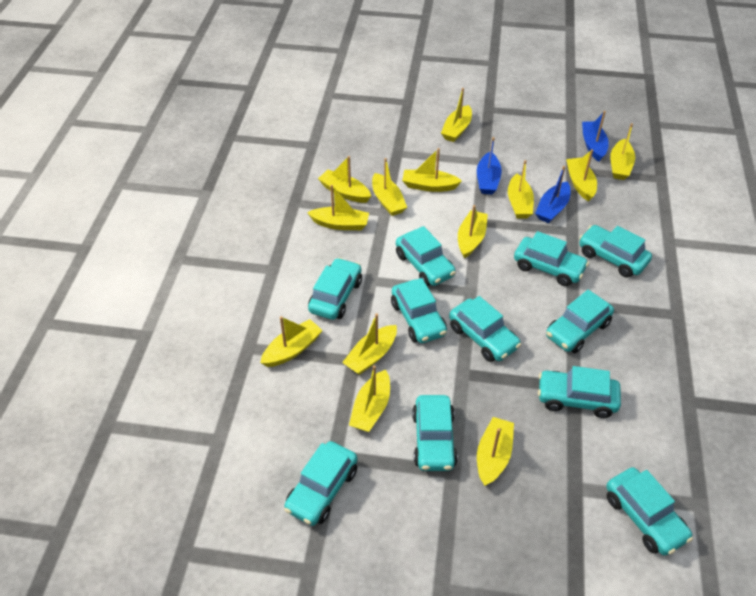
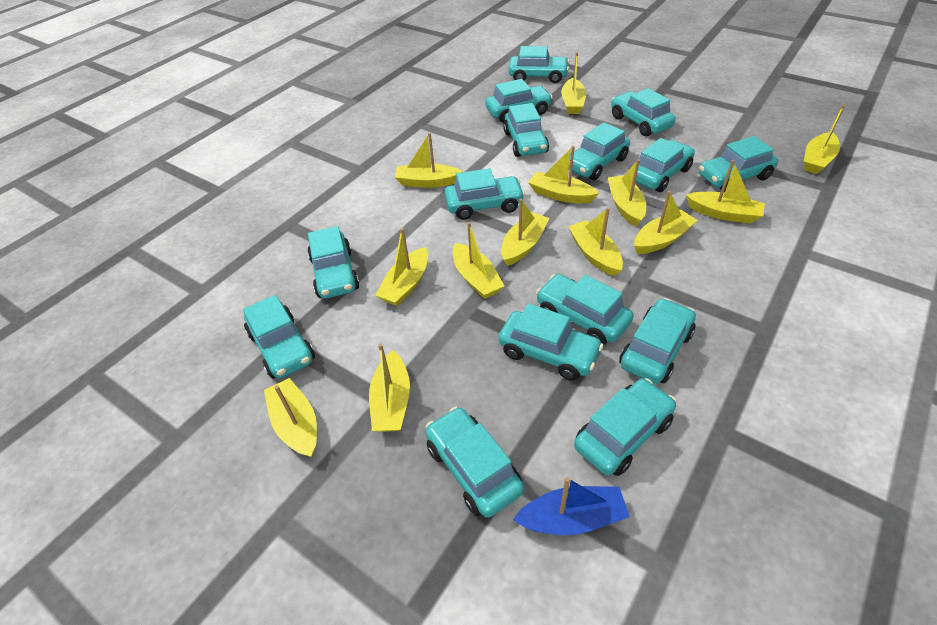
blue boat: 3 -> 1
turquoise car: 11 -> 15

